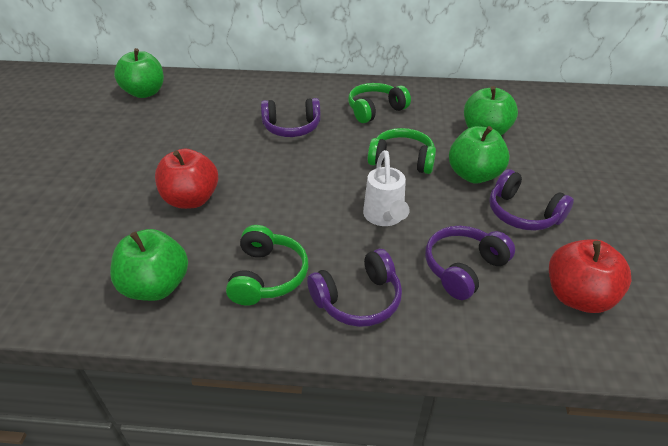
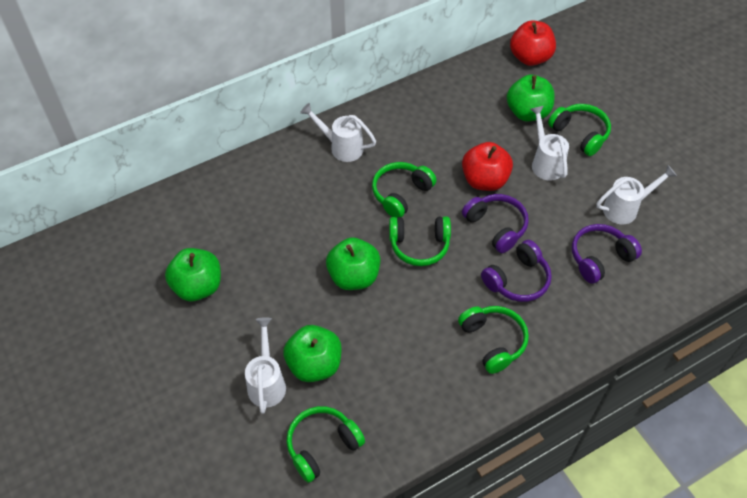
green headphones: 3 -> 5
purple headphones: 4 -> 3
white watering can: 1 -> 4

